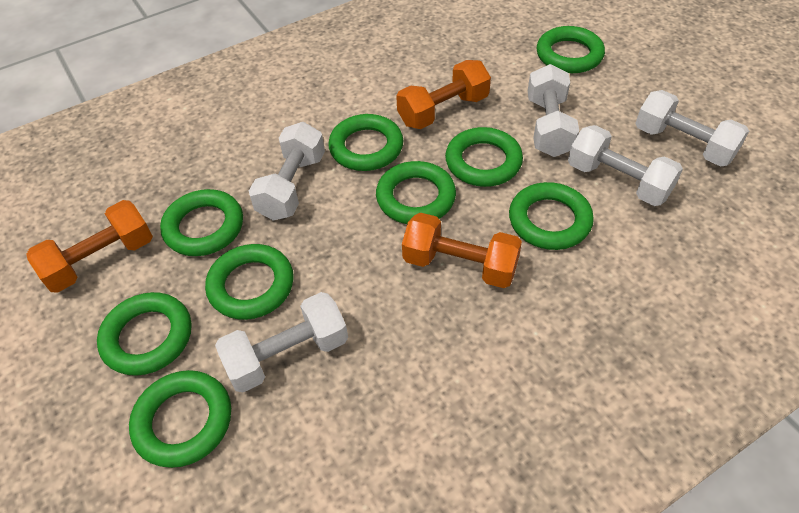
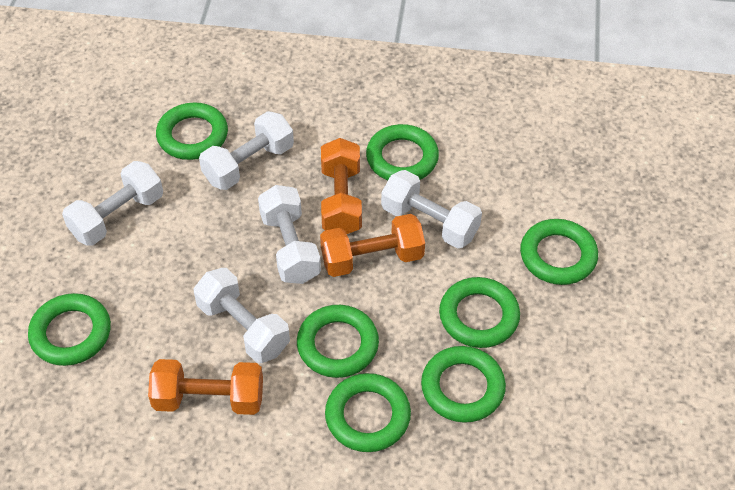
green ring: 9 -> 8

